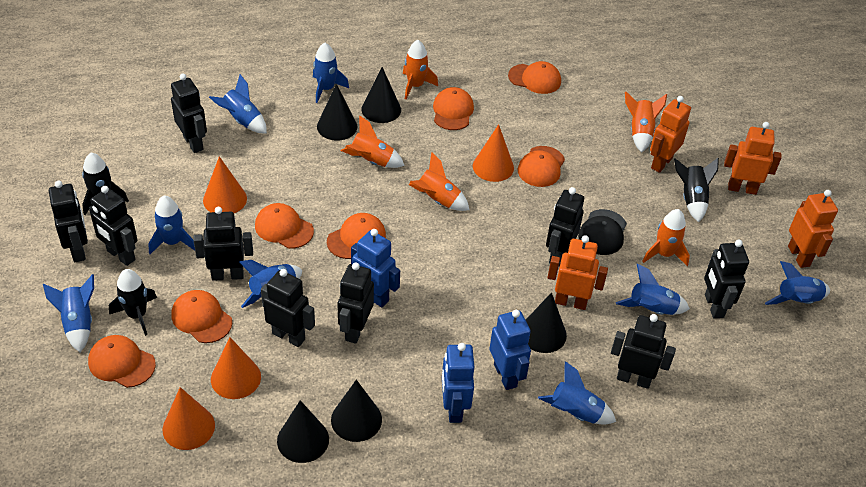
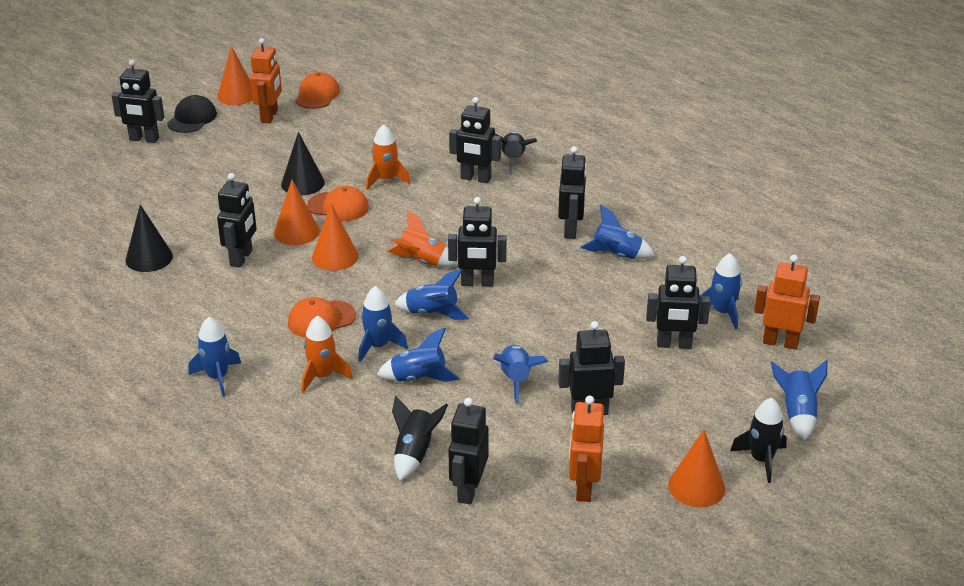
black cone: 5 -> 2
black robot: 9 -> 8
blue robot: 3 -> 0
orange cap: 7 -> 3
orange robot: 4 -> 3
orange rocket: 5 -> 3

